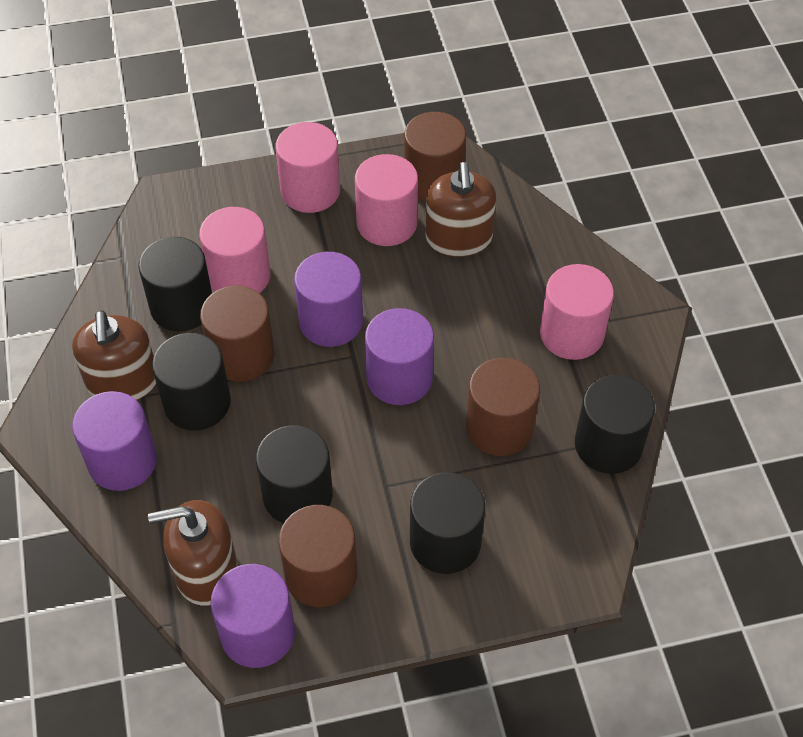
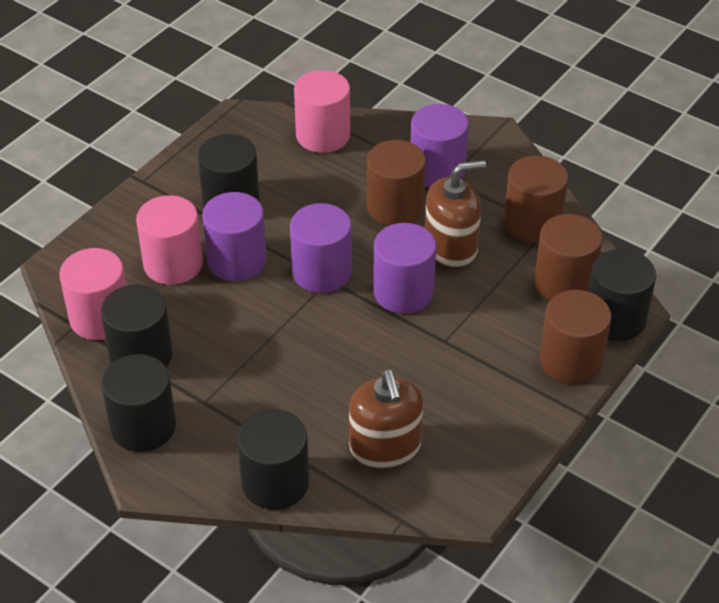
brown soap dispenser: 3 -> 2
pink cylinder: 4 -> 3

